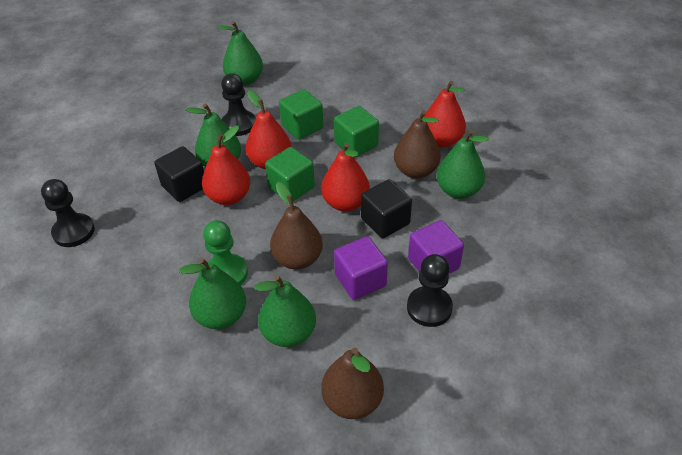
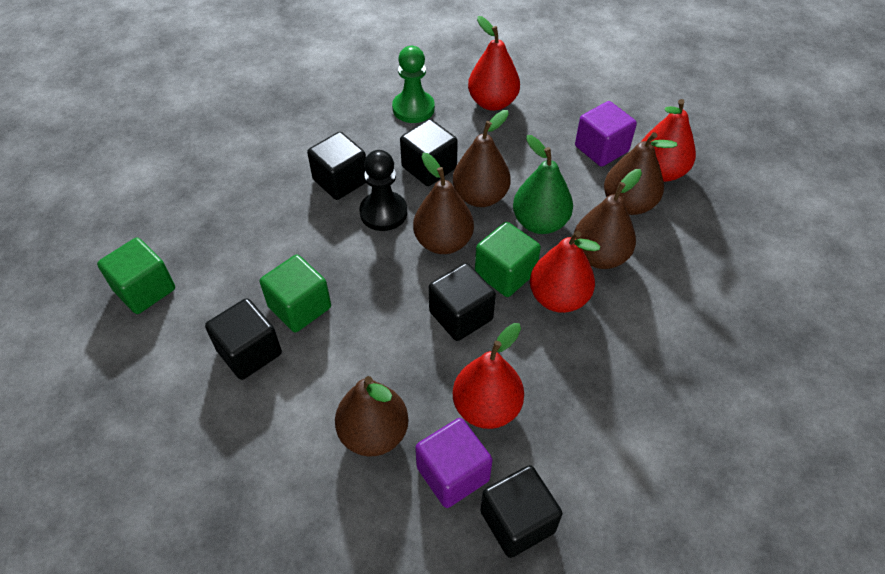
black cube: 2 -> 5
black pawn: 3 -> 1
brown pear: 3 -> 5
green pear: 5 -> 1

